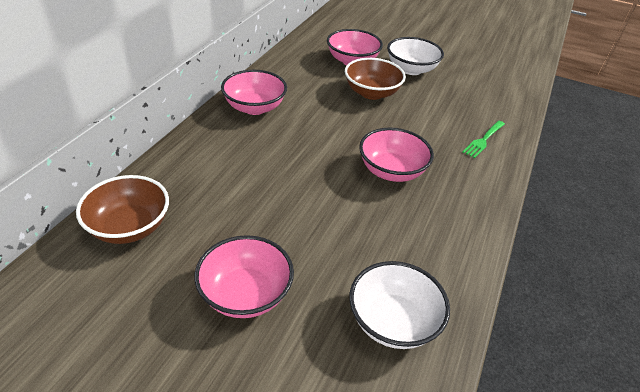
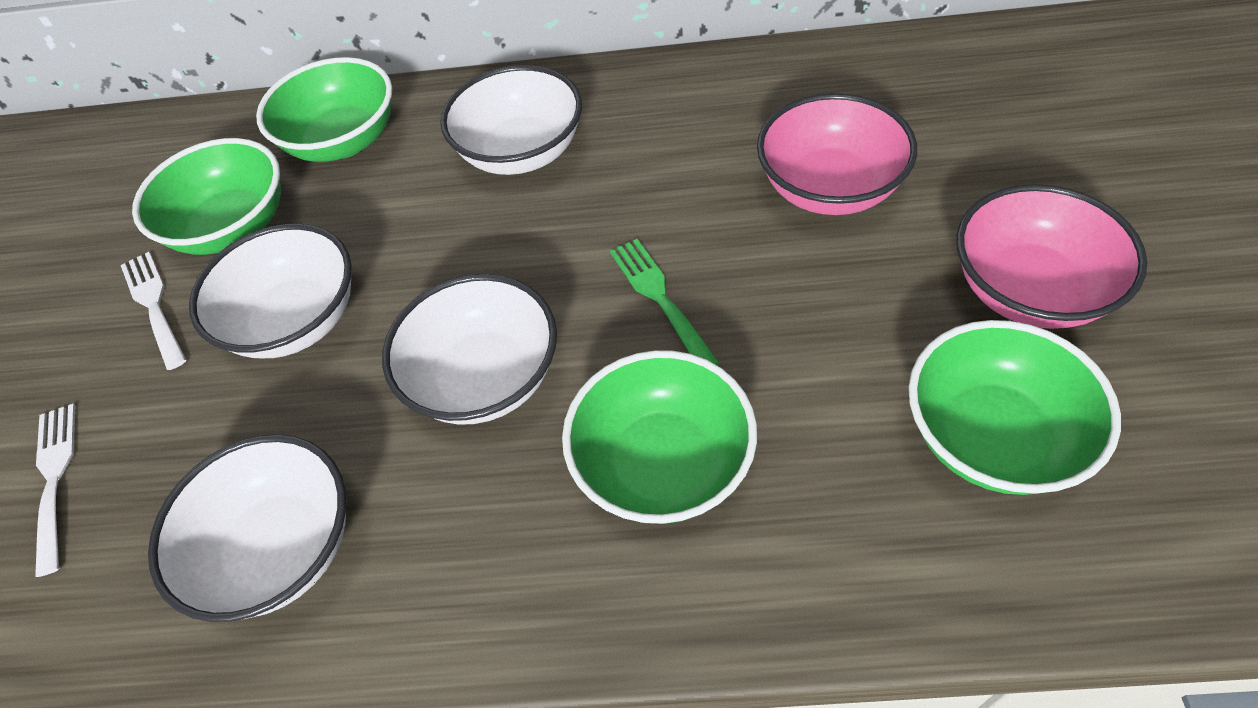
brown bowl: 2 -> 0
green bowl: 0 -> 4
pink bowl: 4 -> 2
white bowl: 2 -> 4
white fork: 0 -> 2

